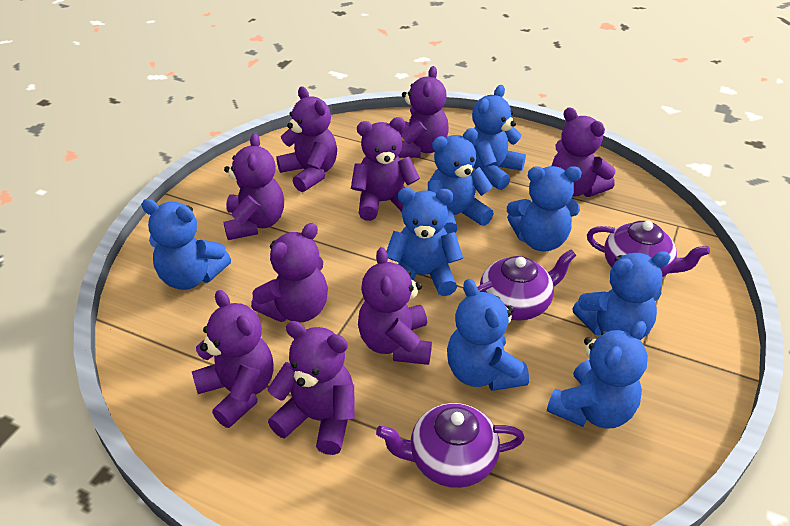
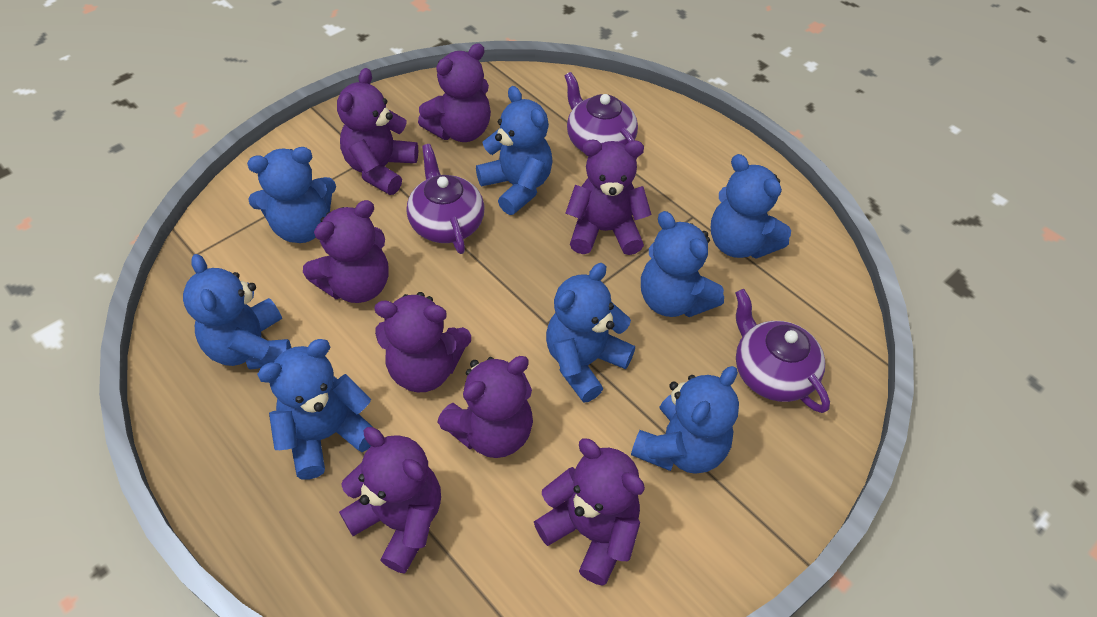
purple teddy bear: 9 -> 8

